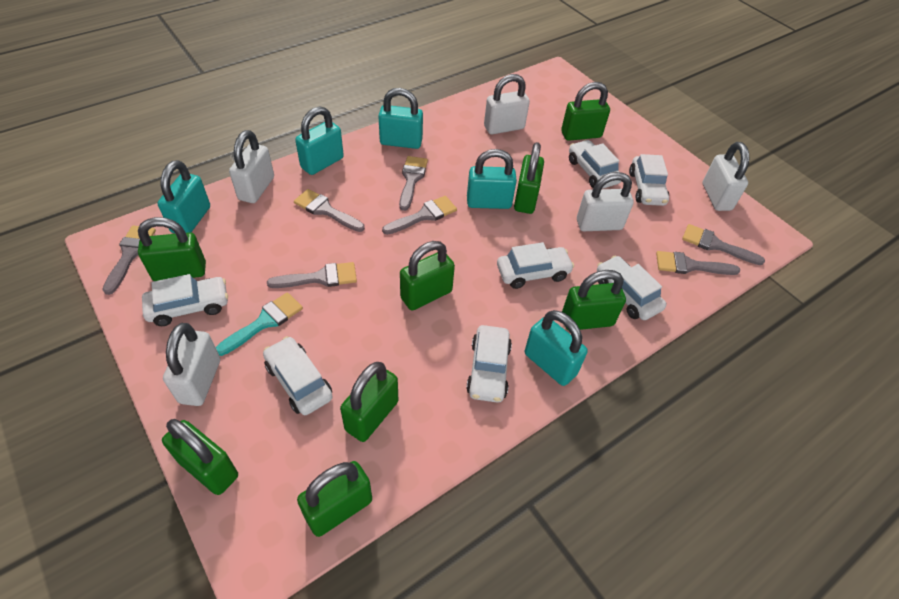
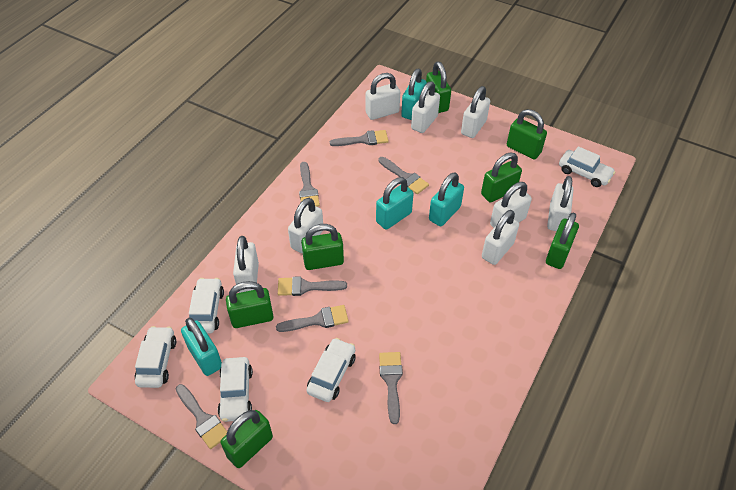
green padlock: 8 -> 7
turquoise brush: 1 -> 0
turquoise padlock: 5 -> 4
white car: 7 -> 5
white padlock: 5 -> 8

